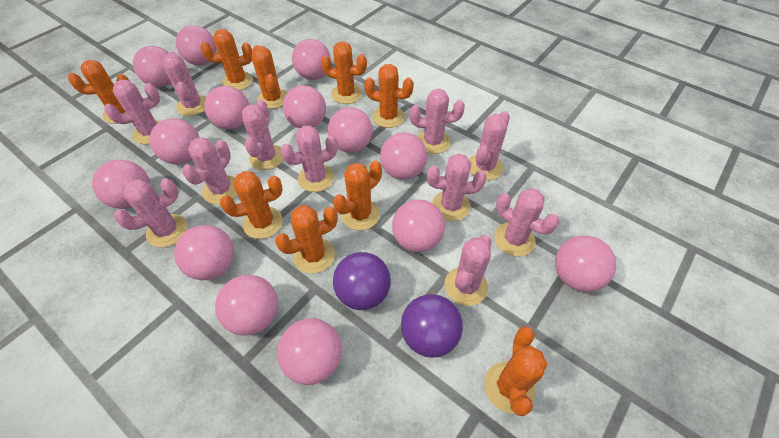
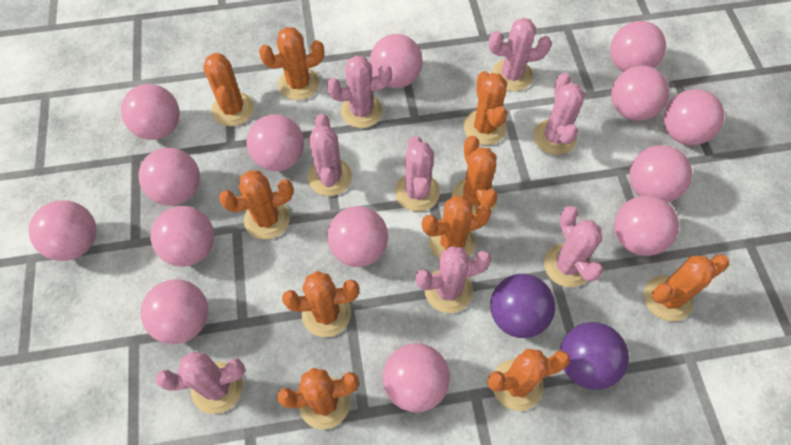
orange cactus: 9 -> 10
pink cactus: 11 -> 8

